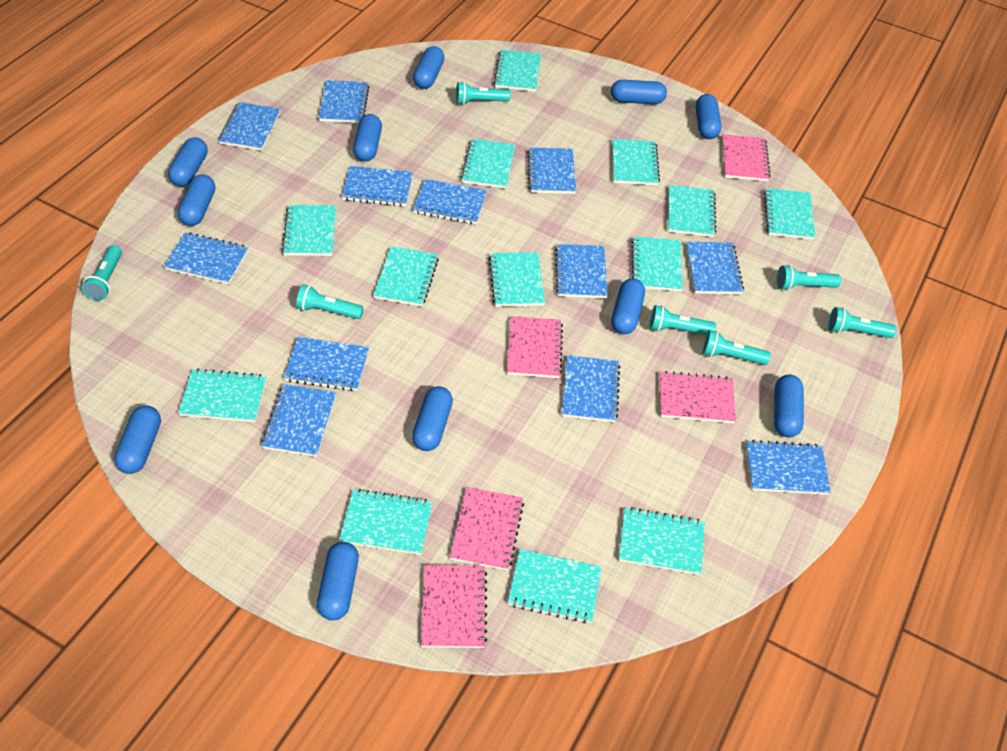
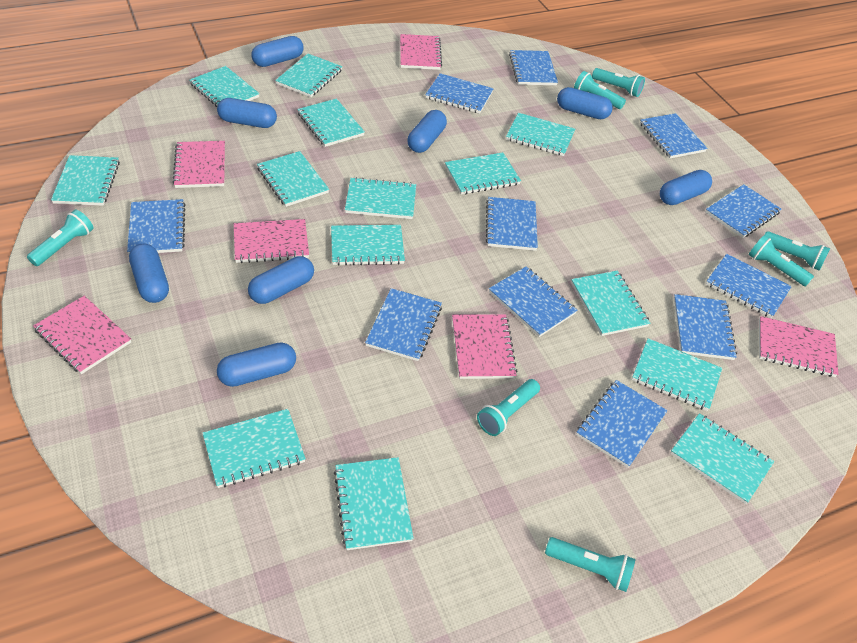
blue capsule: 11 -> 8
blue notebook: 12 -> 11
pink notebook: 5 -> 6
turquoise notebook: 13 -> 14

